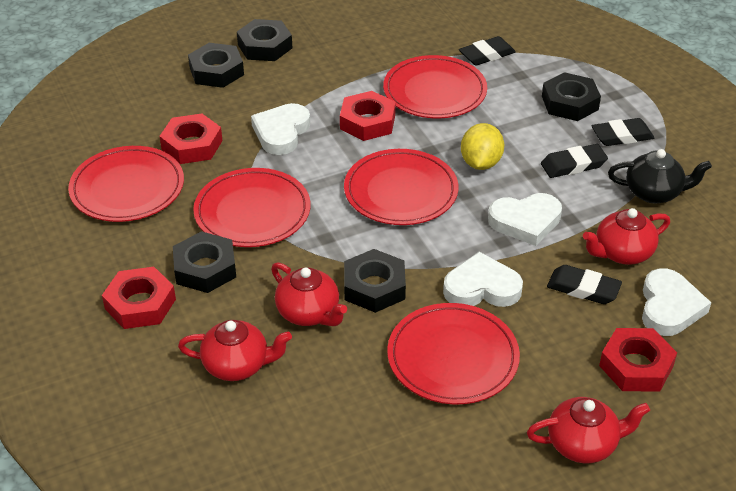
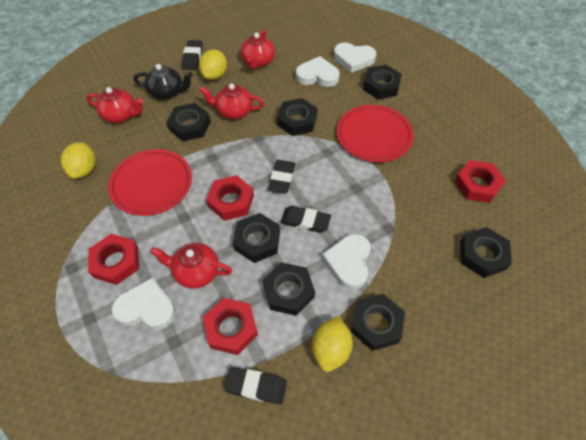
black nut: 5 -> 7
red plate: 5 -> 2
yellow lemon: 1 -> 3

